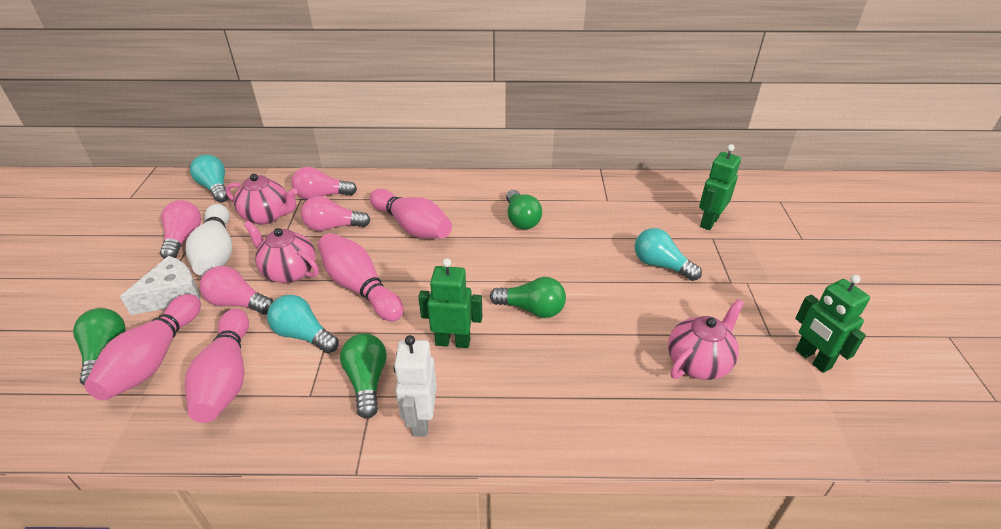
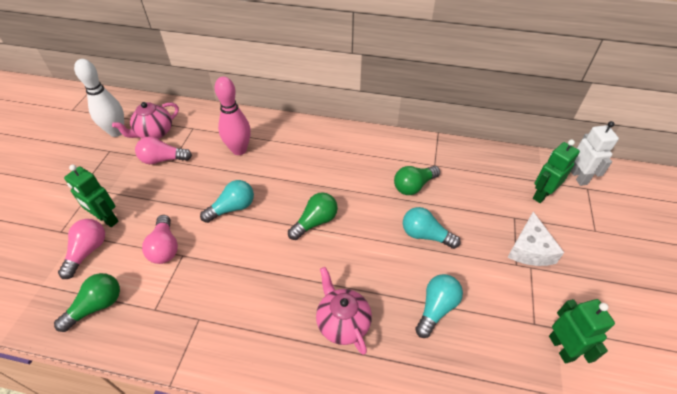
green light bulb: 4 -> 3
pink bowling pin: 4 -> 1
pink light bulb: 4 -> 3
pink teapot: 3 -> 2

